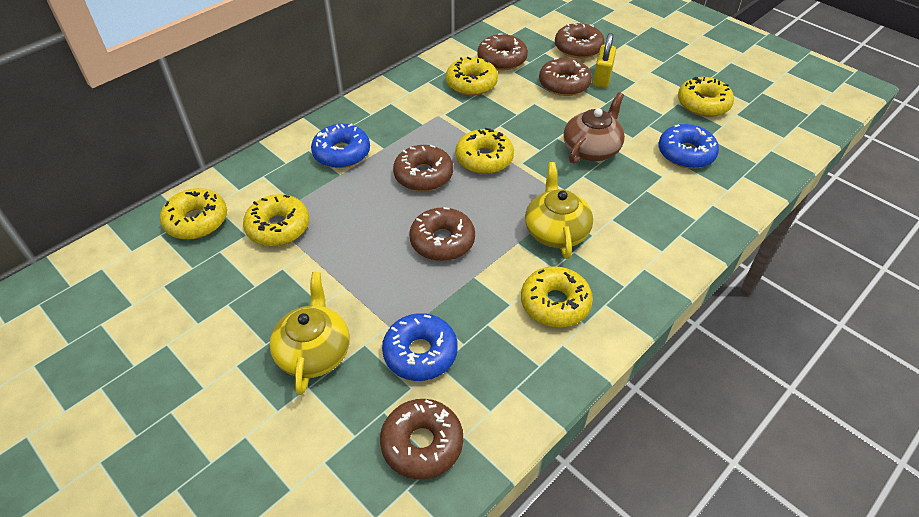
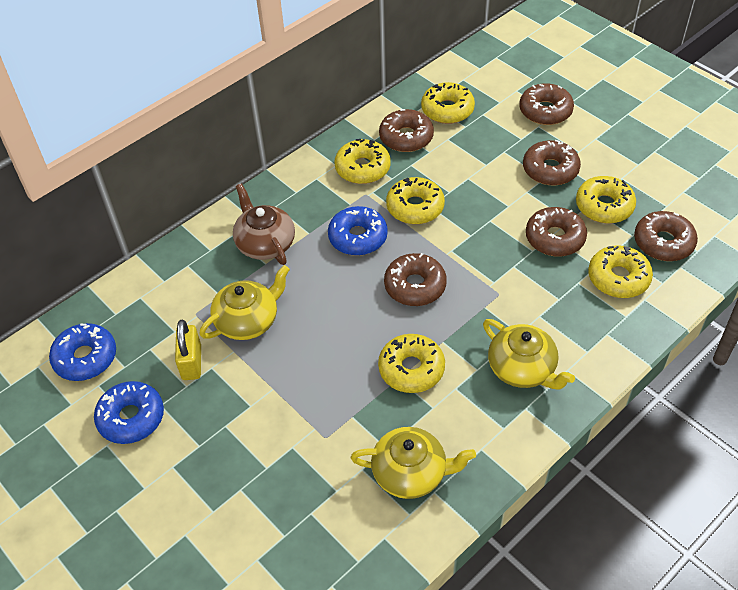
yellow teapot: 2 -> 3

